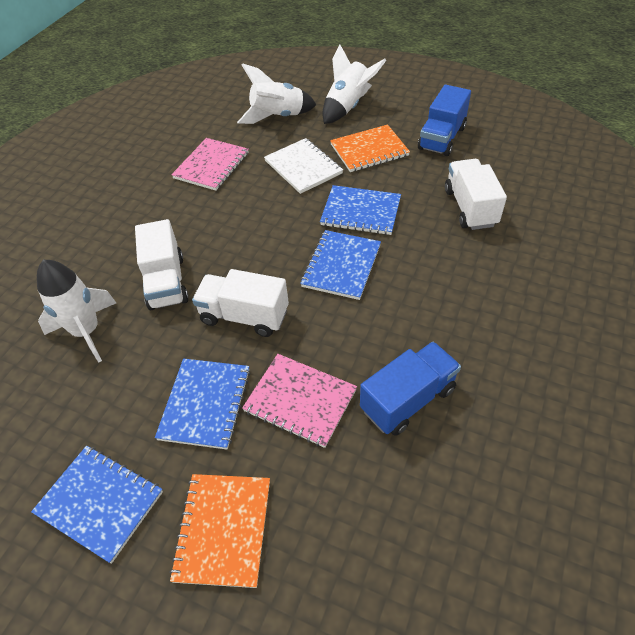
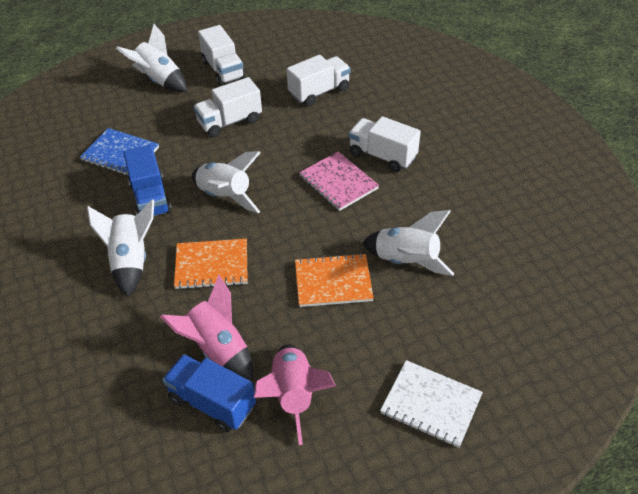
blue notebook: 4 -> 1
pink notebook: 2 -> 1
pink rocket: 0 -> 2
white rocket: 3 -> 4
white truck: 3 -> 4

